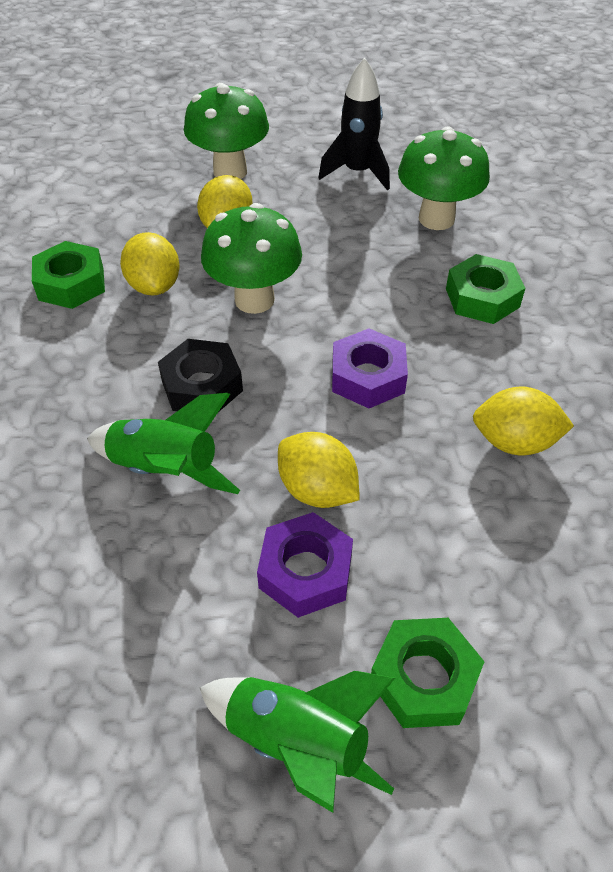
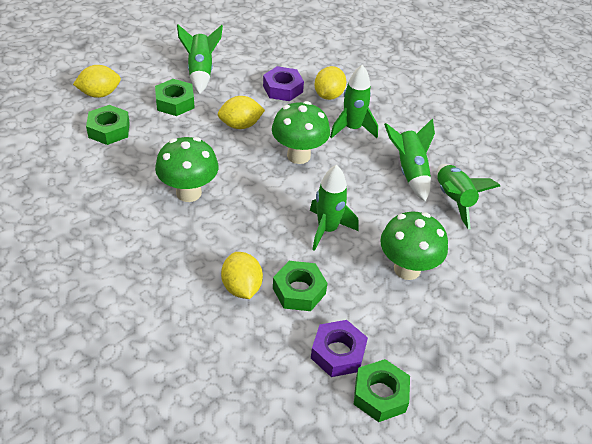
black nut: 1 -> 0
black rocket: 1 -> 0
green nut: 3 -> 4
green rocket: 2 -> 5

